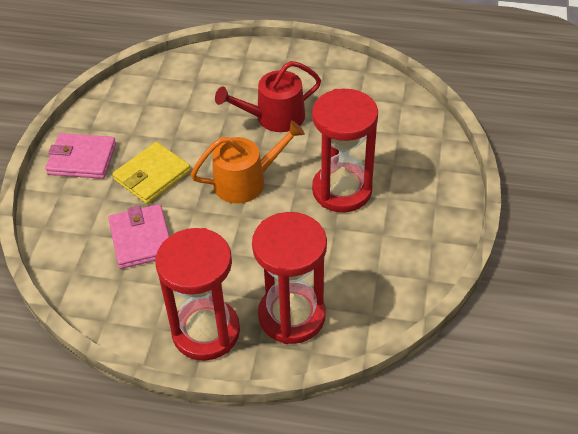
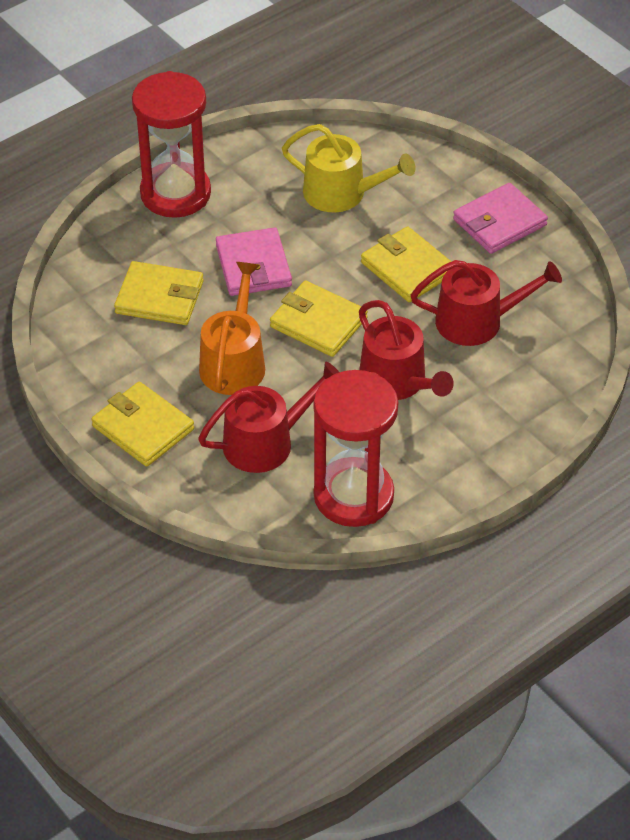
red hourglass: 3 -> 2
red watering can: 1 -> 3
yellow wallet: 1 -> 4
yellow watering can: 0 -> 1

